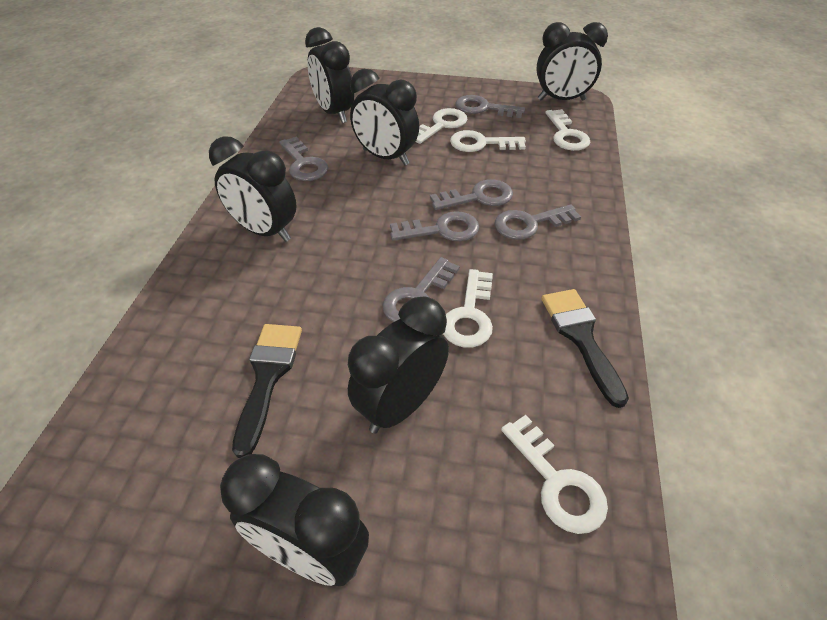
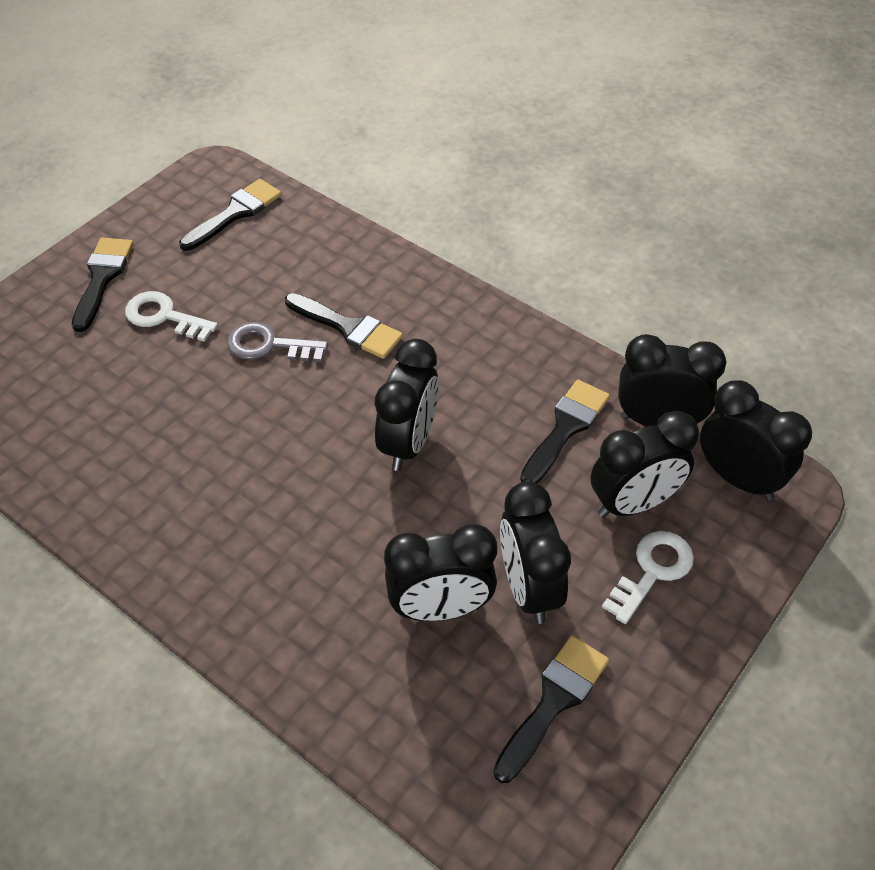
black brush: 2 -> 5
grey key: 6 -> 1
white key: 5 -> 2

